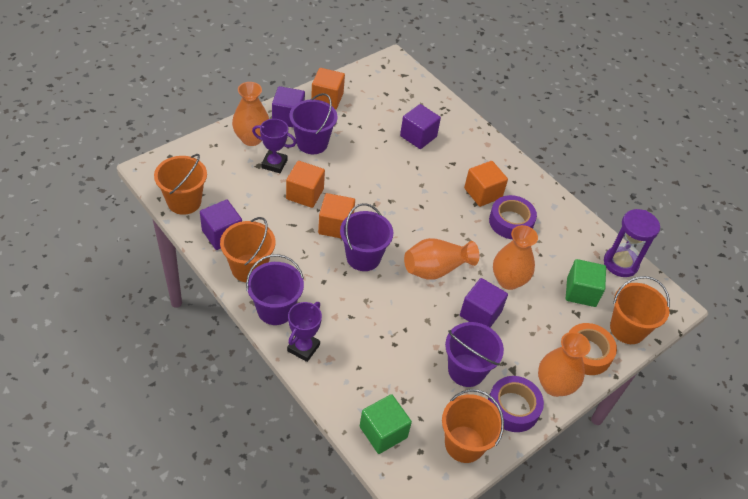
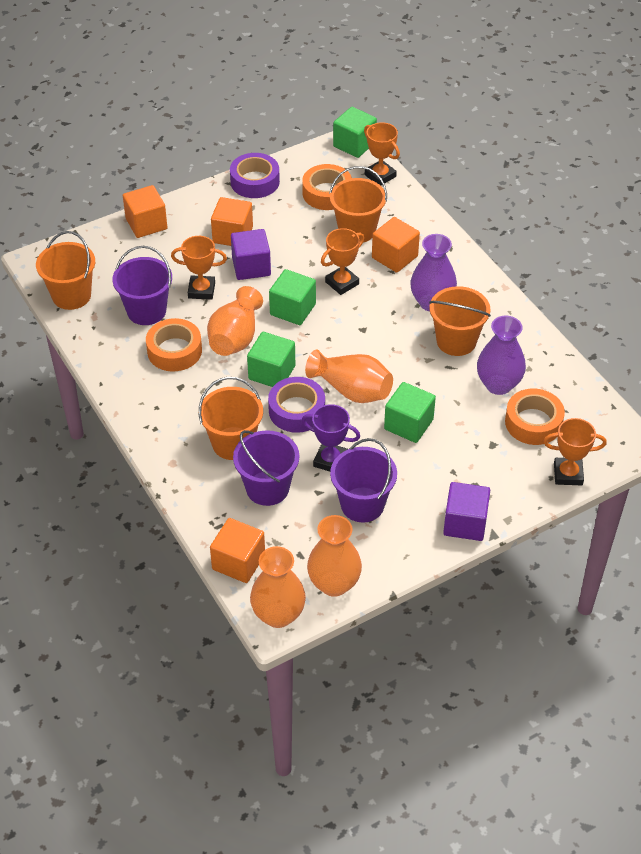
green cube: 2 -> 4
orange tape: 1 -> 3
orange trophy: 0 -> 4
purple bucket: 4 -> 3
purple cube: 4 -> 2
purple hourglass: 1 -> 0
purple trophy: 2 -> 1
purple vase: 0 -> 2

